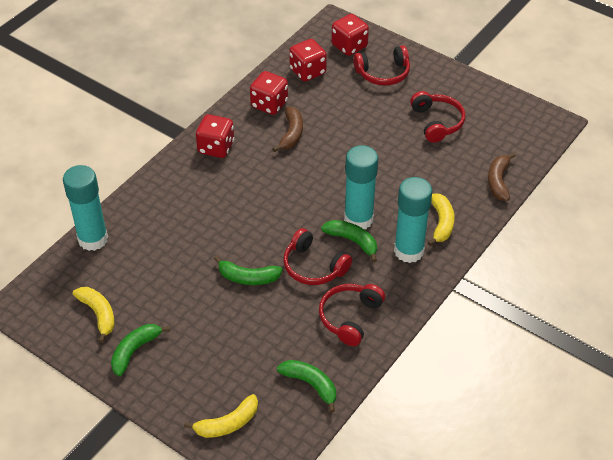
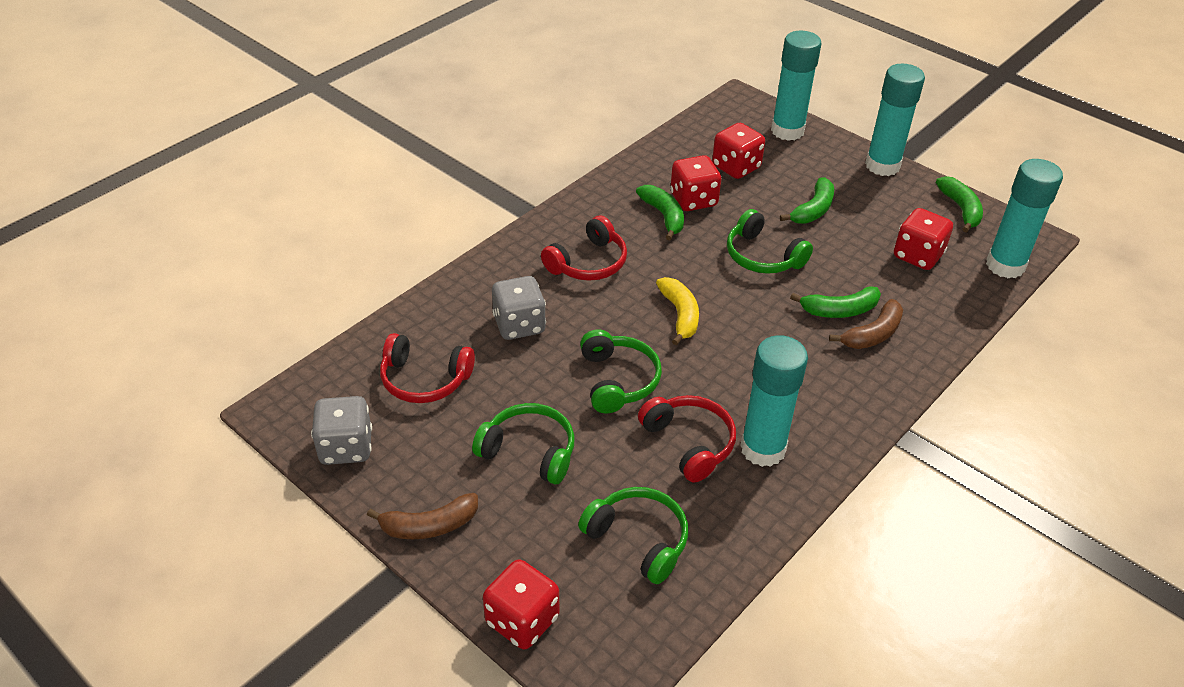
green headphones: 0 -> 4
grey dice: 0 -> 2
red headphones: 4 -> 3
turquoise glue stick: 3 -> 4
yellow banana: 3 -> 1

